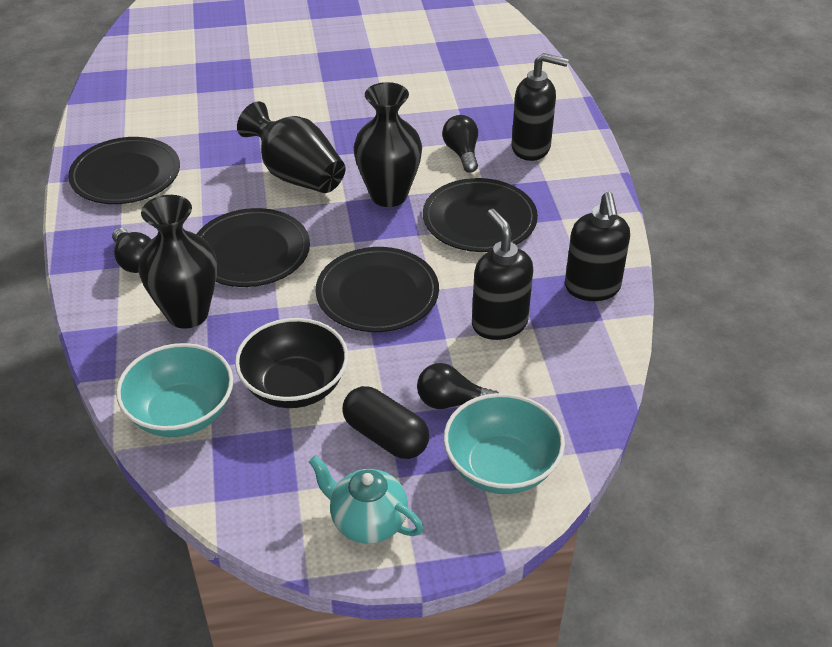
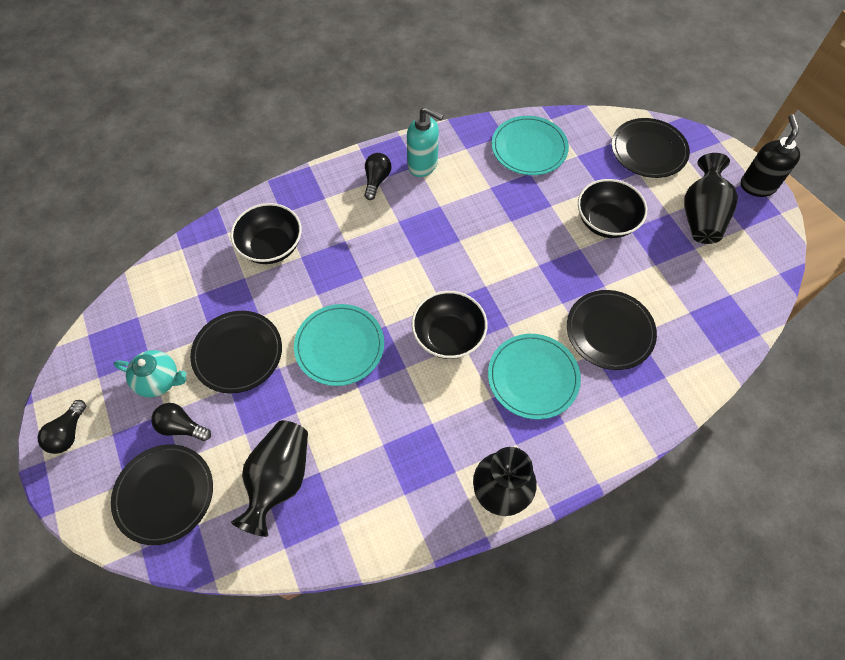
black bowl: 1 -> 3
black capsule: 1 -> 0
black soap dispenser: 3 -> 1
turquoise bowl: 2 -> 0
turquoise plate: 0 -> 3
turquoise soap dispenser: 0 -> 1

